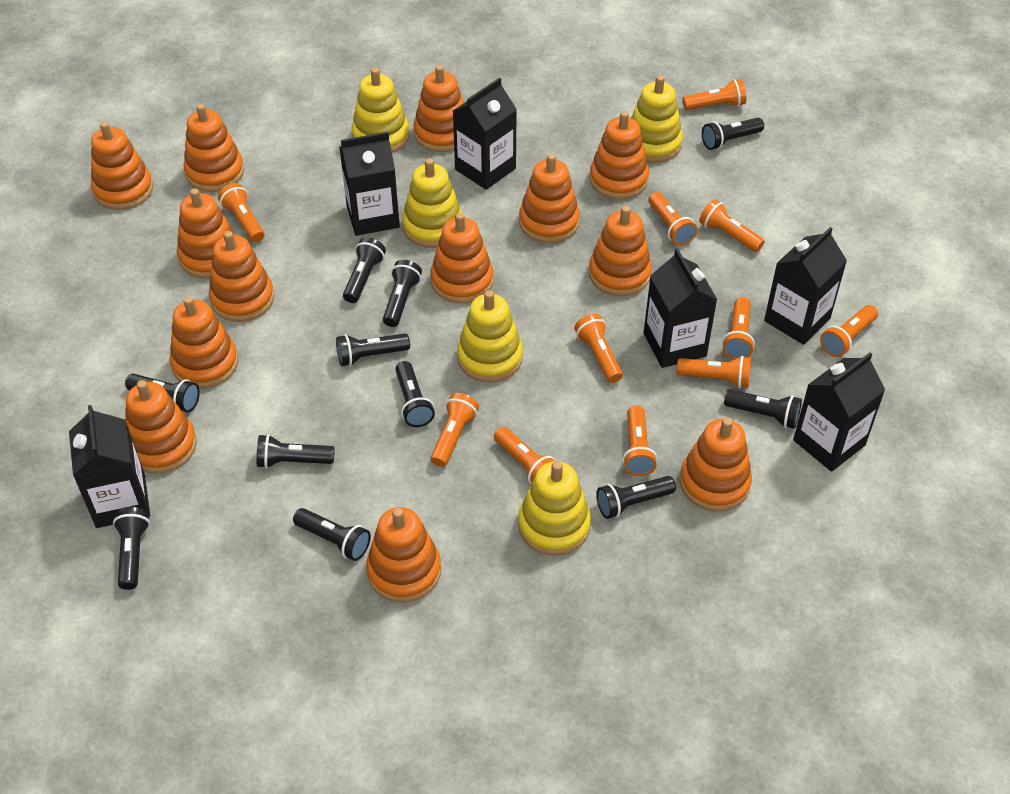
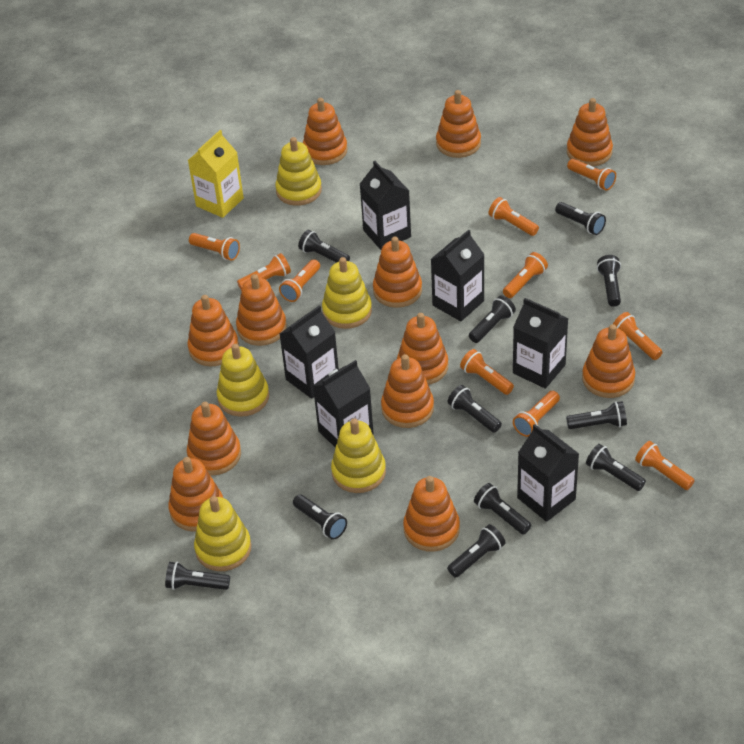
orange flashlight: 11 -> 10
orange stacking toy: 13 -> 12
yellow carton: 0 -> 1

